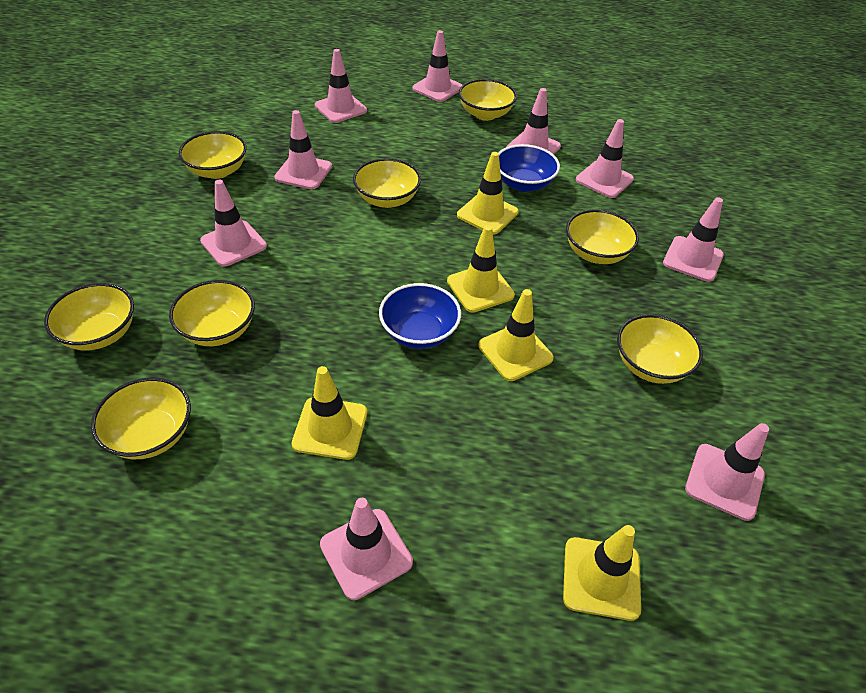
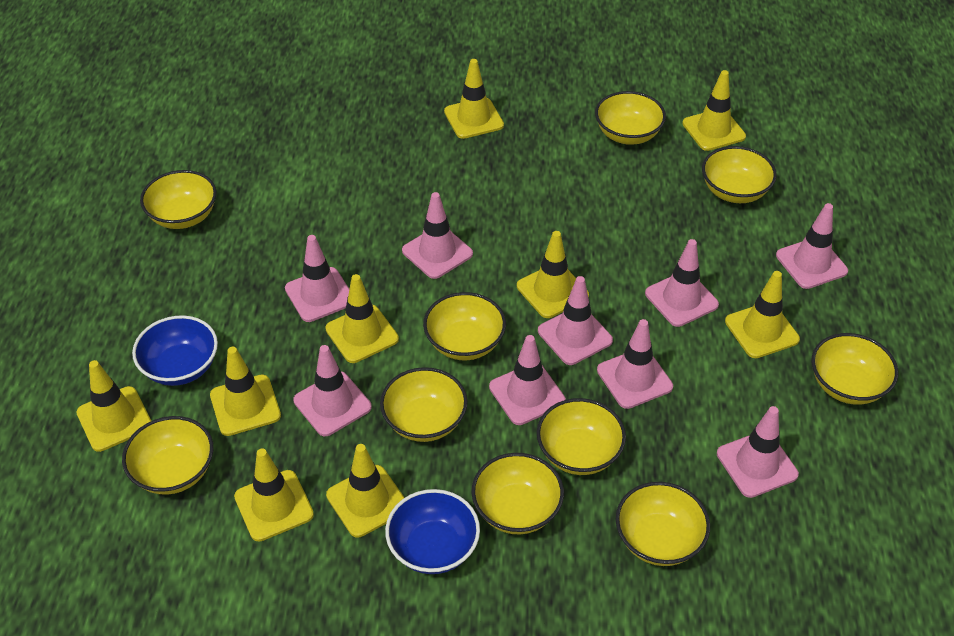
yellow bowl: 8 -> 10
yellow traffic cone: 5 -> 9

